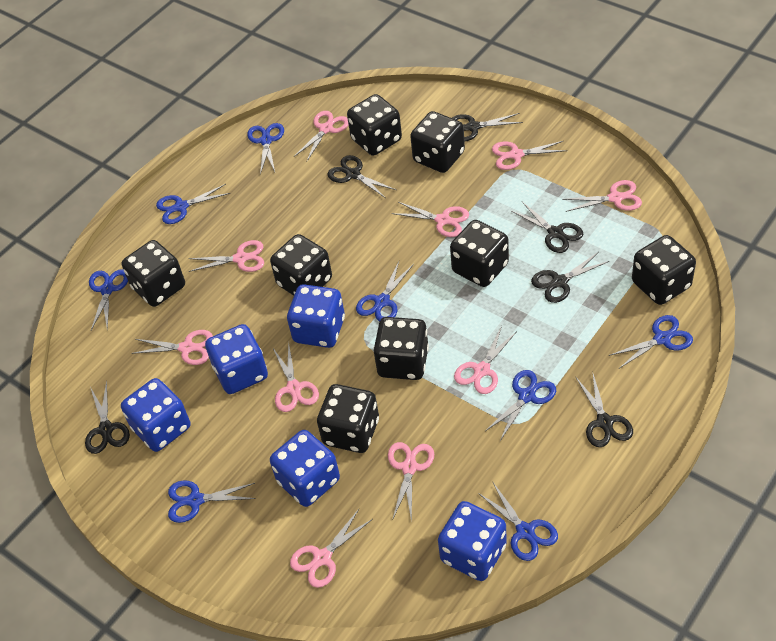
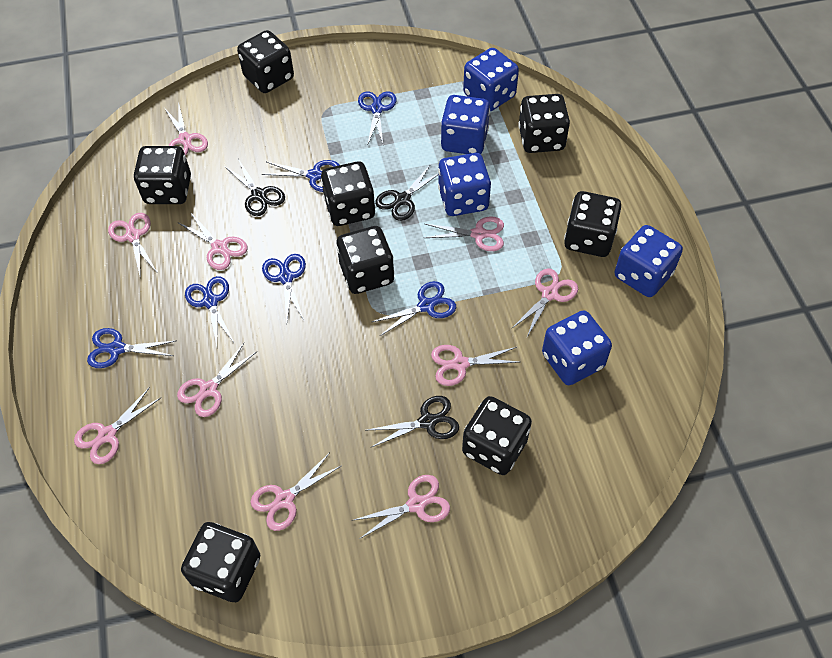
black scissors: 6 -> 3
blue scissors: 8 -> 6

